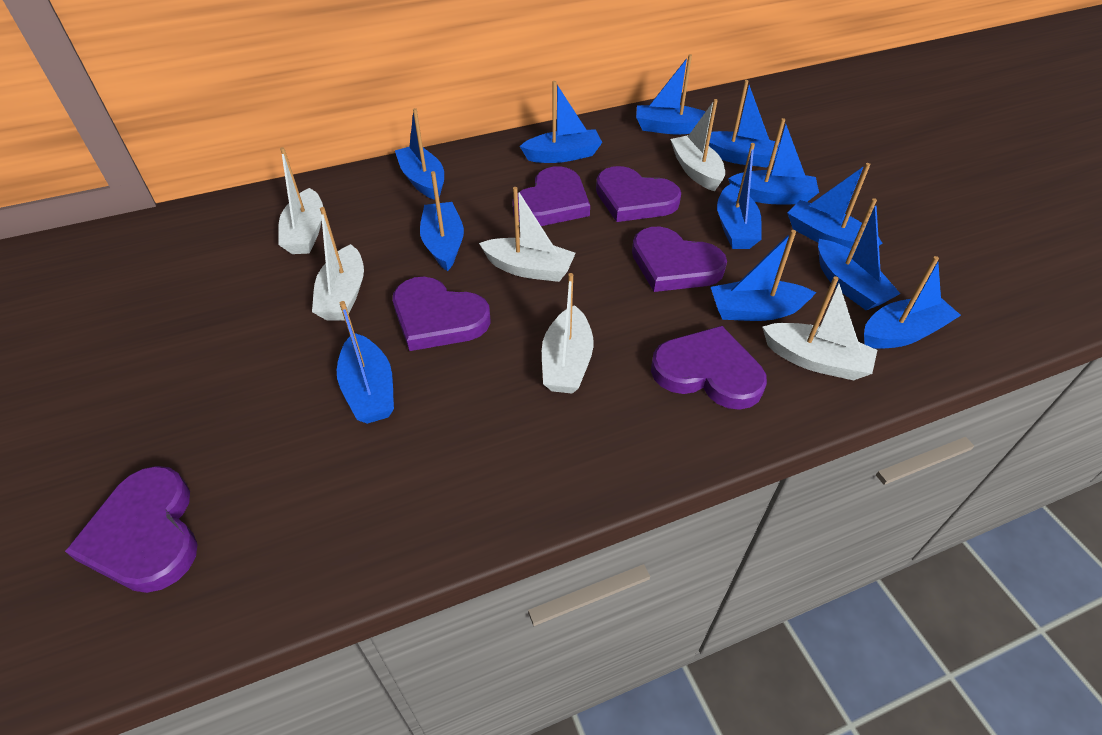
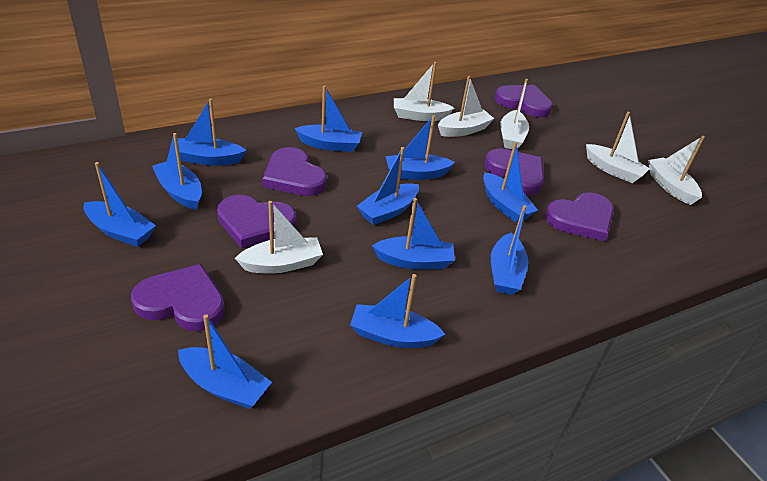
blue boat: 12 -> 11

